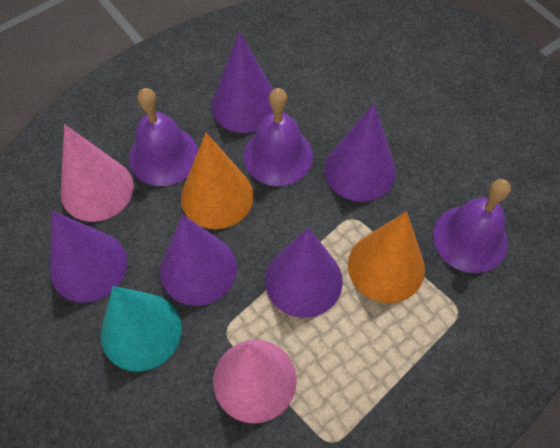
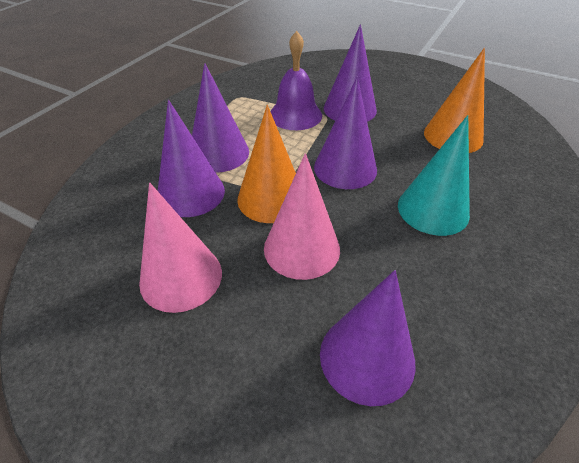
purple bell: 3 -> 1

